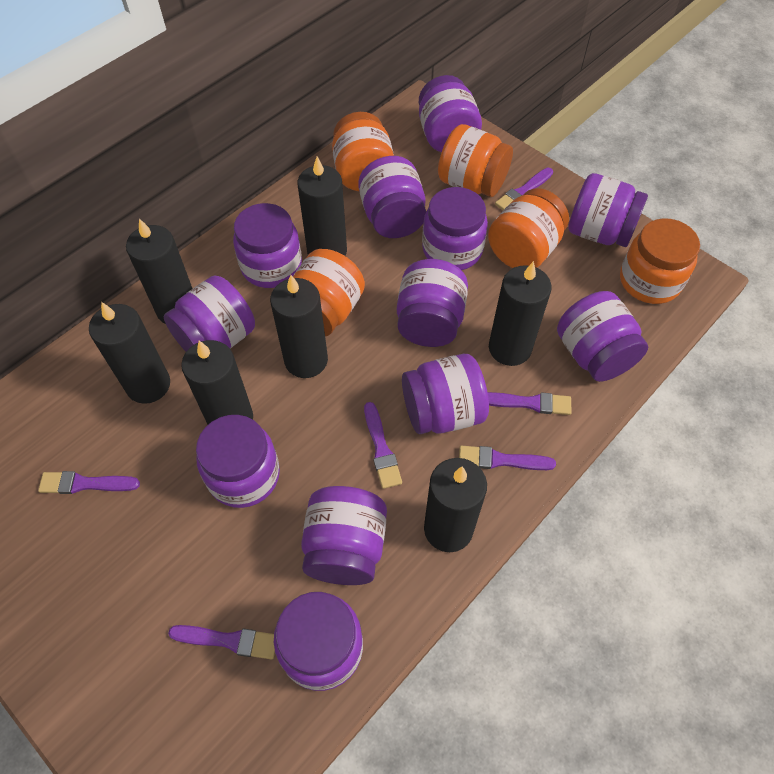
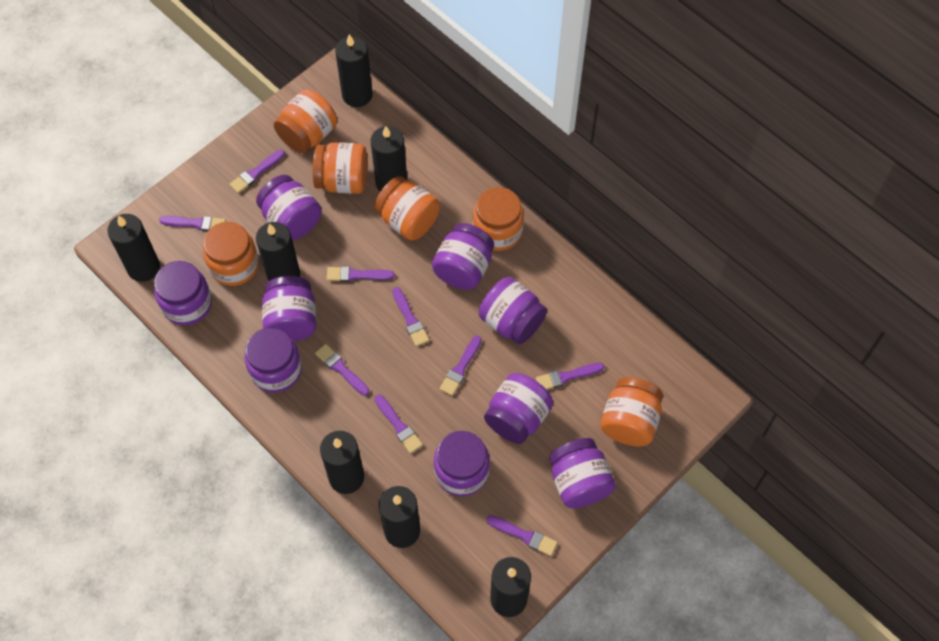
orange jar: 5 -> 6
purple brush: 6 -> 9
purple jar: 12 -> 9

